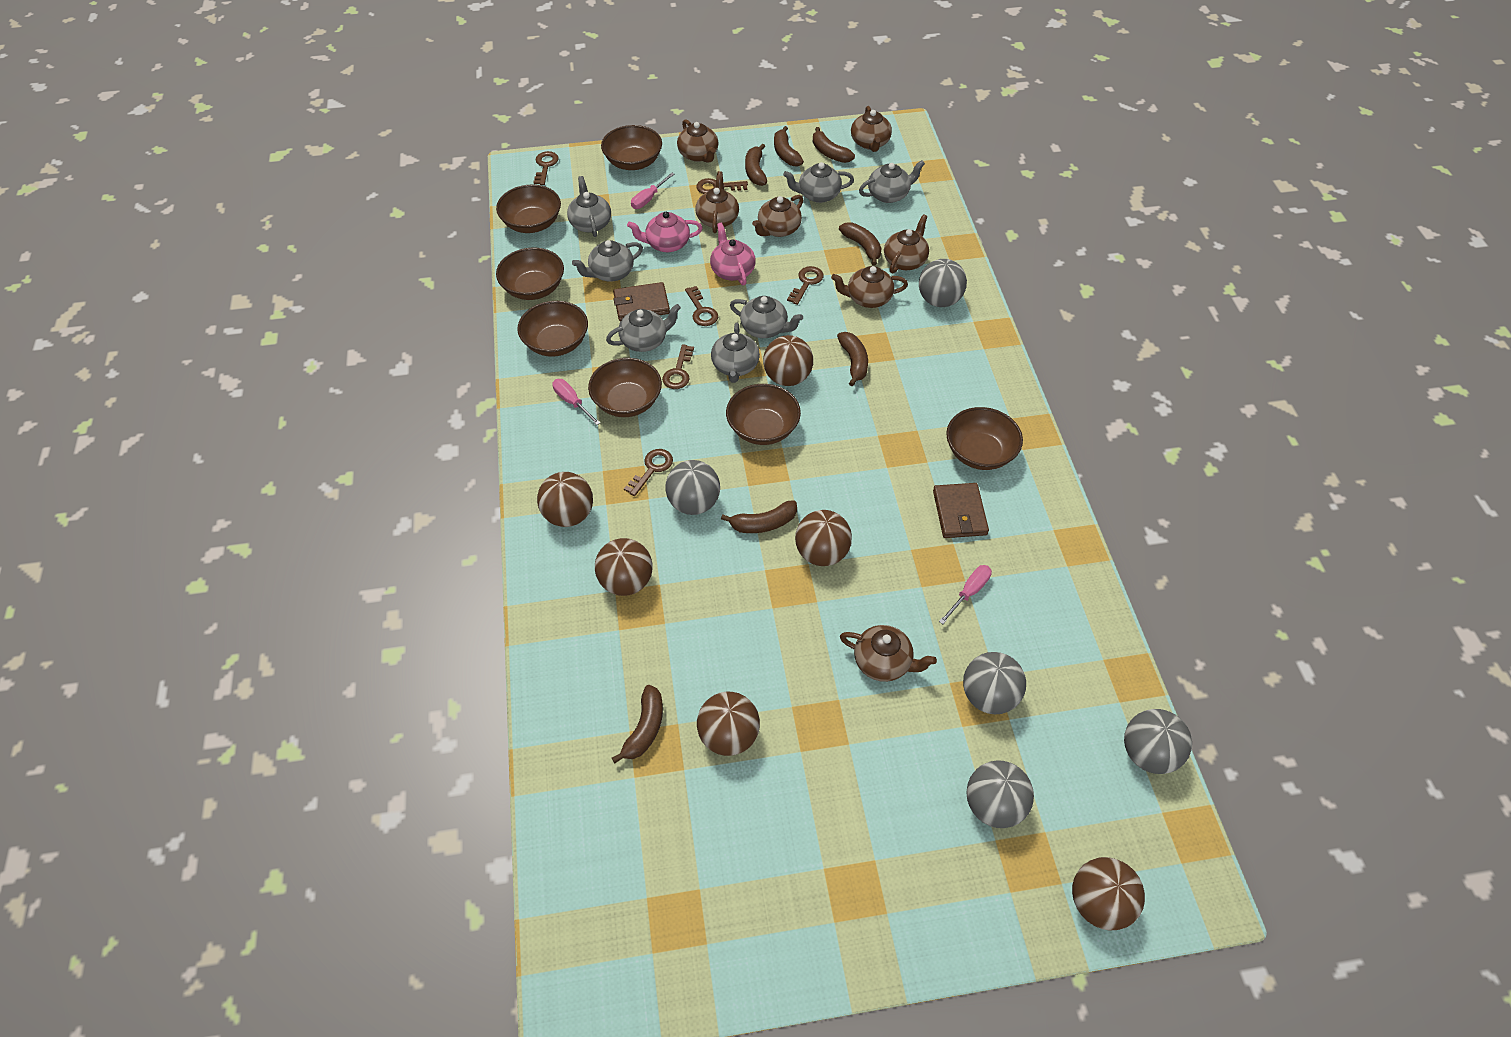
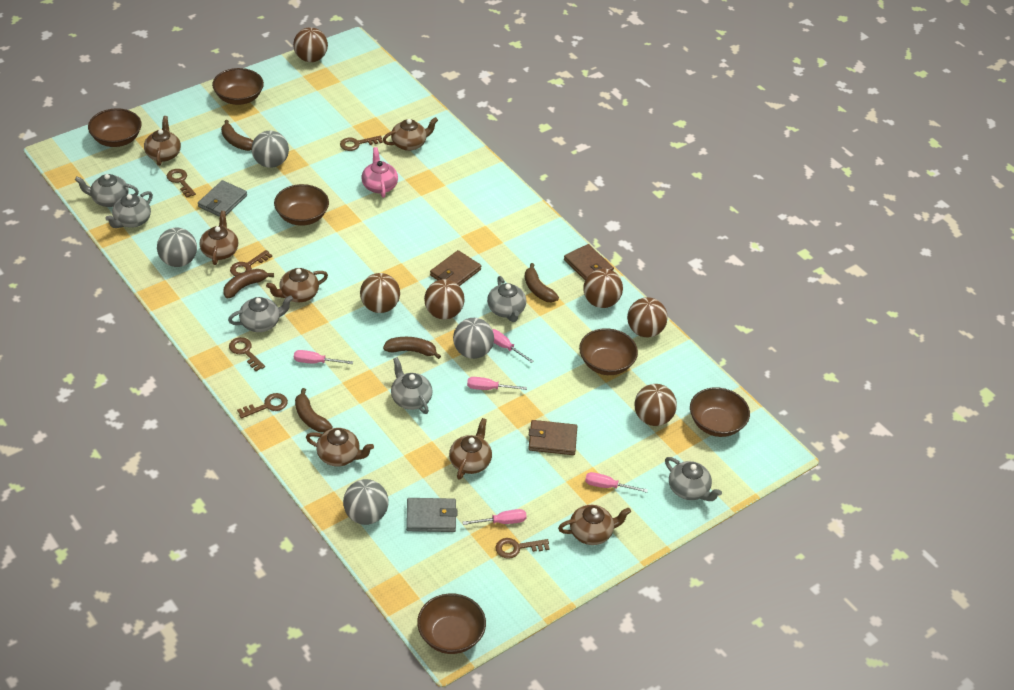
brown banana: 7 -> 5
brown bowl: 7 -> 6
brown wallet: 2 -> 3
grey ball: 5 -> 4
grey teapot: 7 -> 6
grey wallet: 0 -> 2
pink screwdriver: 3 -> 5
pink teapot: 2 -> 1

